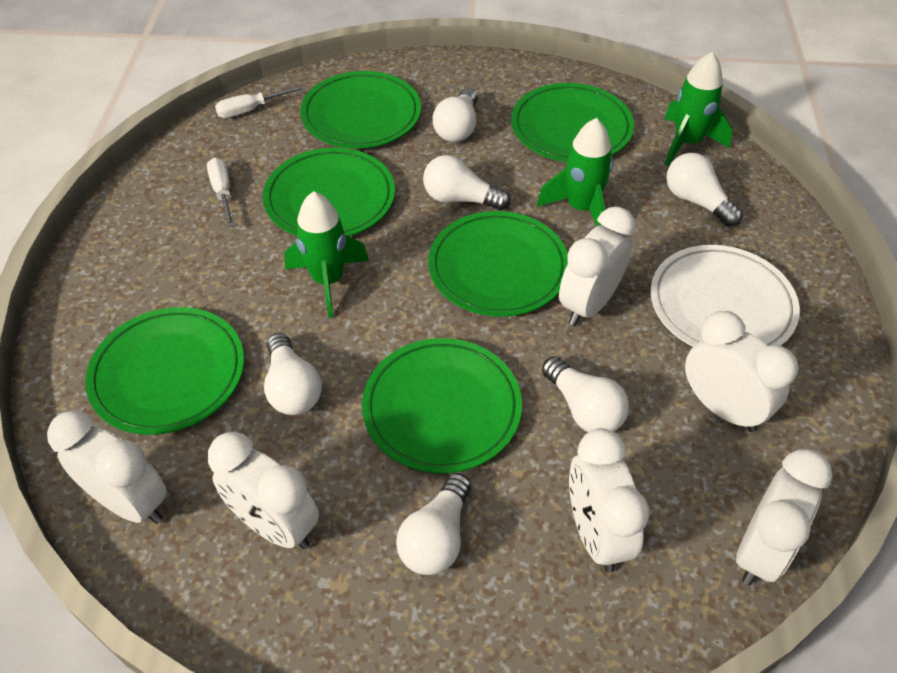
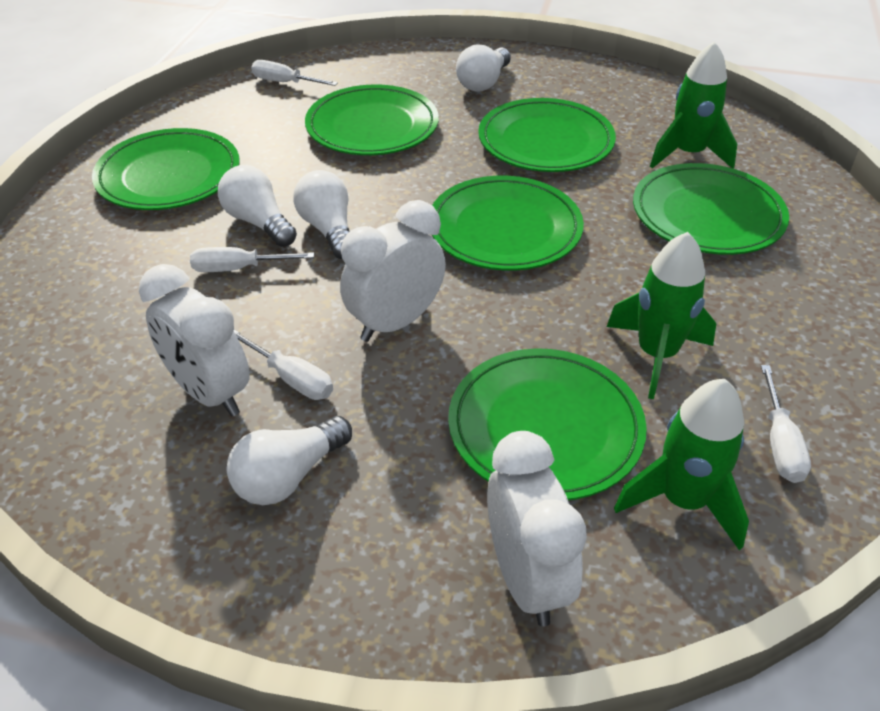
white clock: 6 -> 3
white light bulb: 6 -> 4
white plate: 1 -> 0
white screwdriver: 2 -> 4

